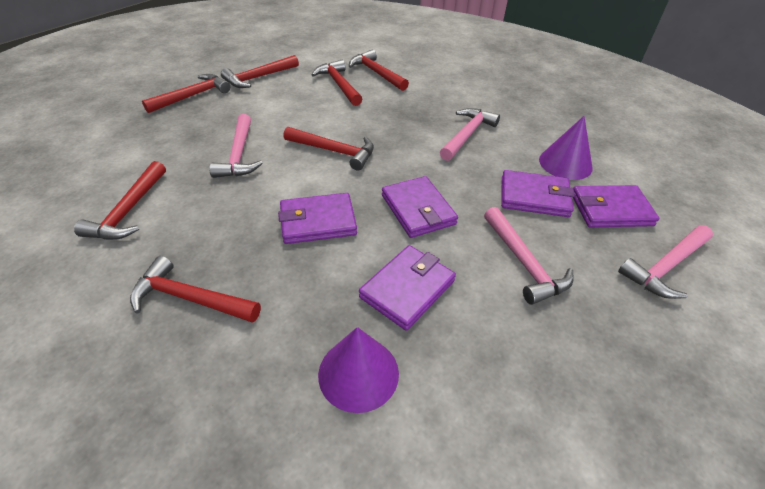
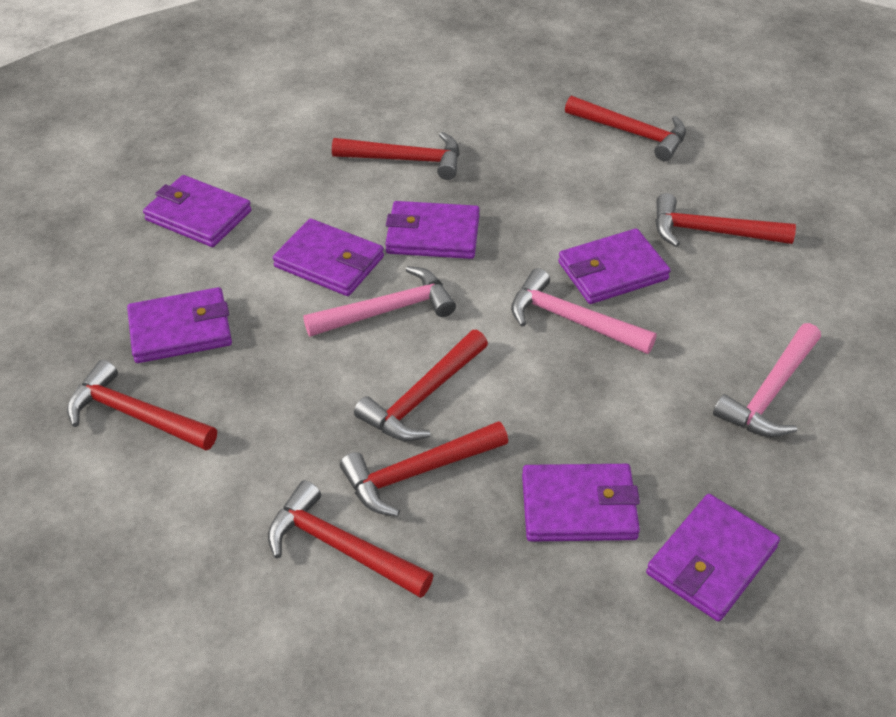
pink hammer: 4 -> 3
purple cone: 2 -> 0
purple wallet: 5 -> 7

